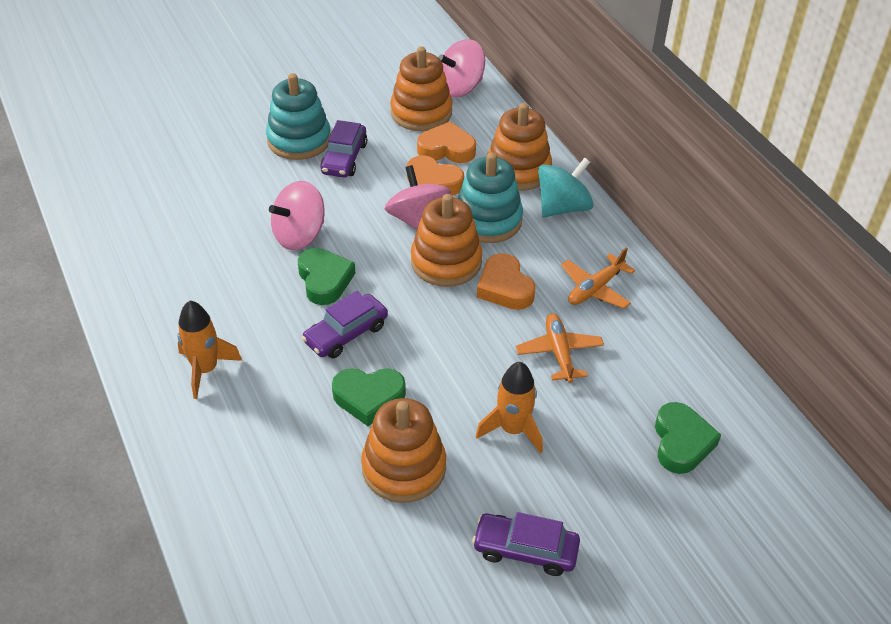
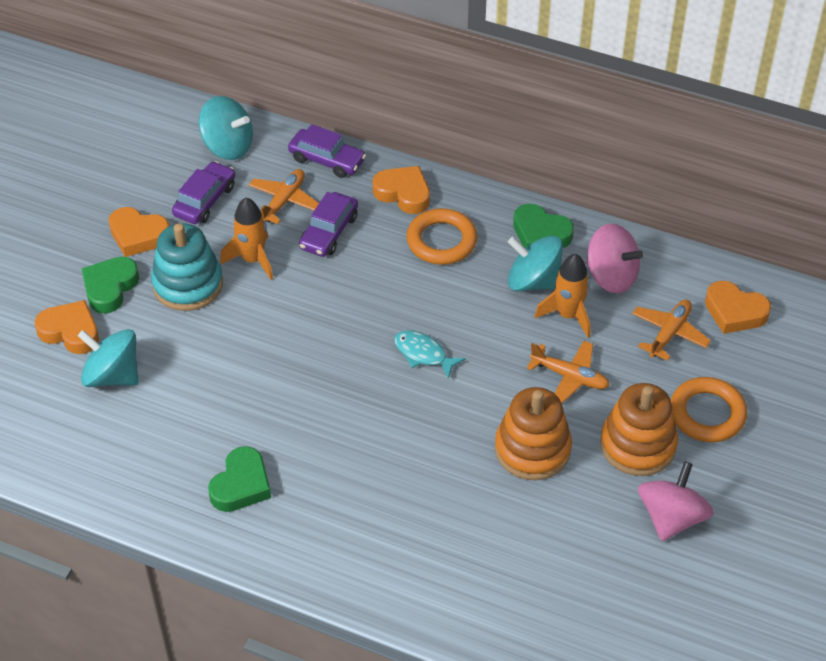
orange heart: 3 -> 4
orange plane: 2 -> 3
orange ring: 0 -> 2
orange stacking toy: 4 -> 2
pink spinning top: 3 -> 2
turquoise fish: 0 -> 1
turquoise spinning top: 1 -> 3
turquoise stacking toy: 2 -> 1

